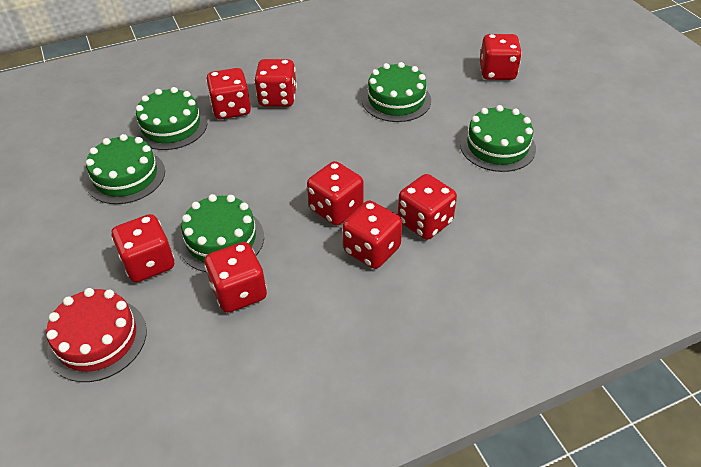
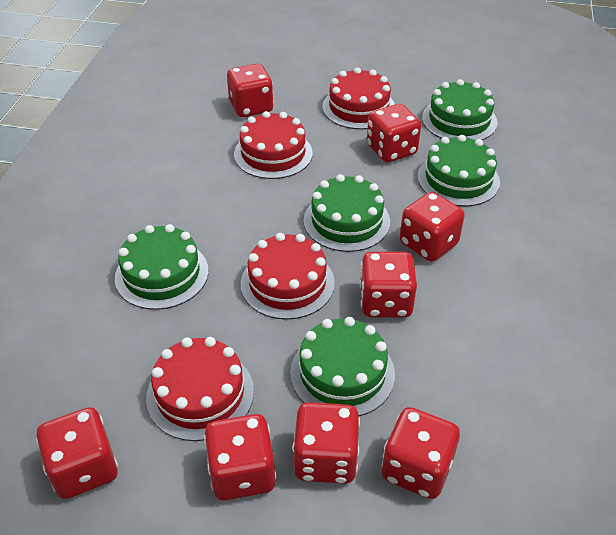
red cake: 1 -> 4

